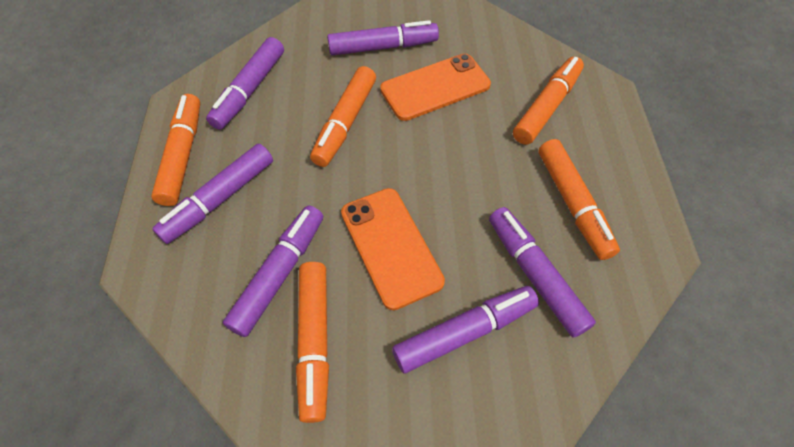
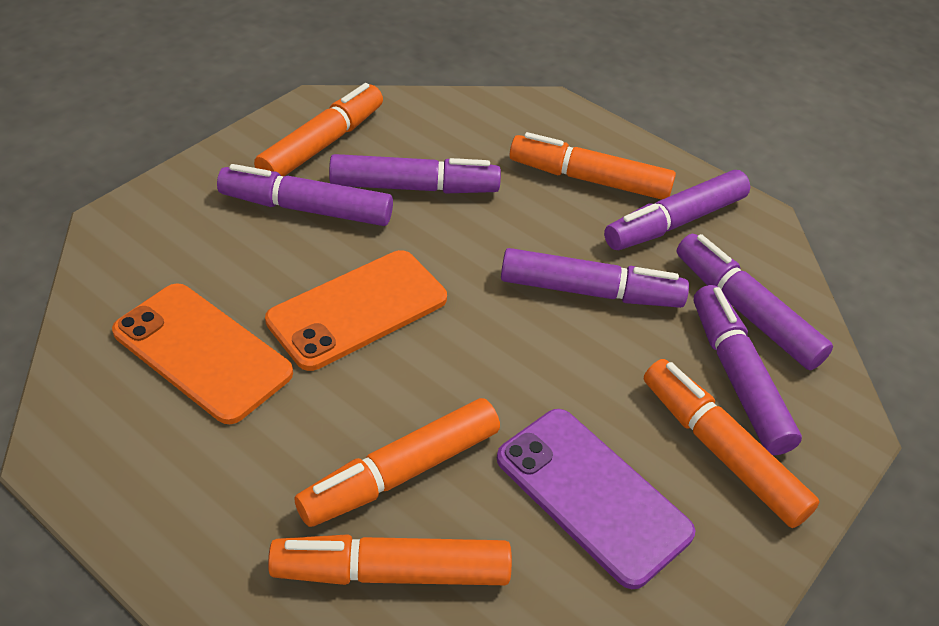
purple phone: 0 -> 1

